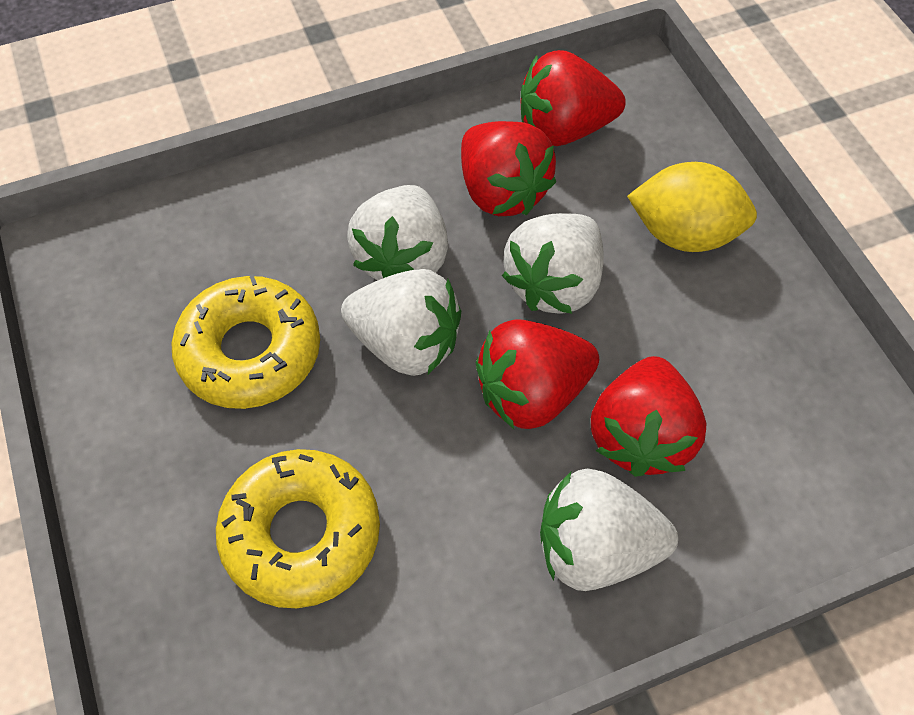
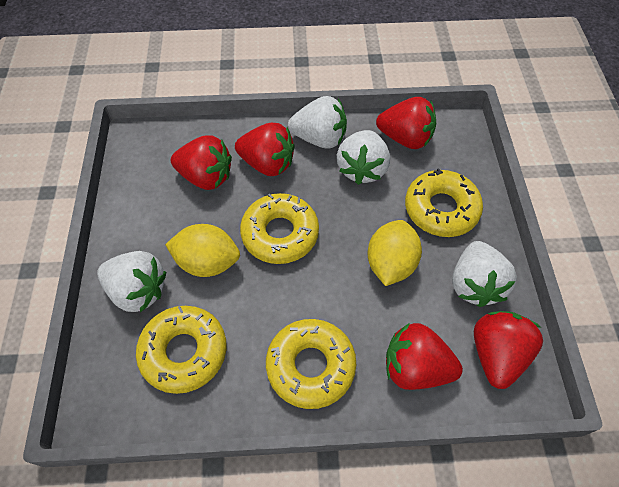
red strawberry: 4 -> 5
yellow donut: 2 -> 4
yellow lemon: 1 -> 2

